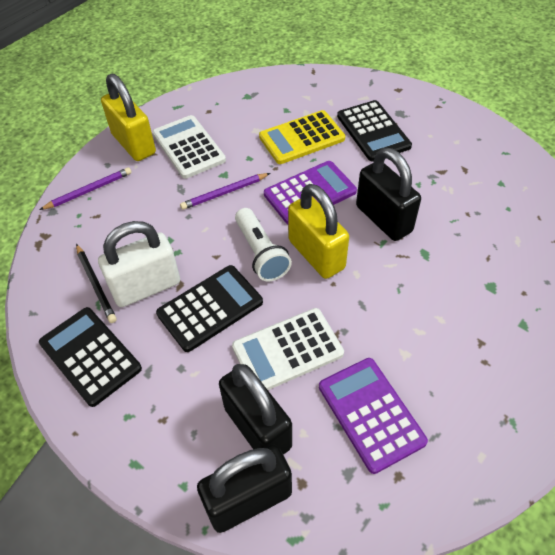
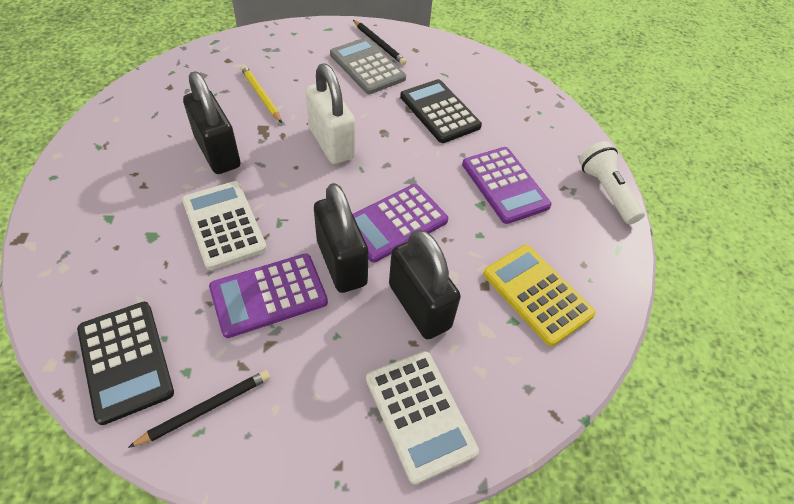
black calculator: 3 -> 2
black pencil: 1 -> 2
grey calculator: 0 -> 1
purple calculator: 2 -> 3
purple pencil: 2 -> 0
yellow padlock: 2 -> 0
yellow pencil: 0 -> 1

